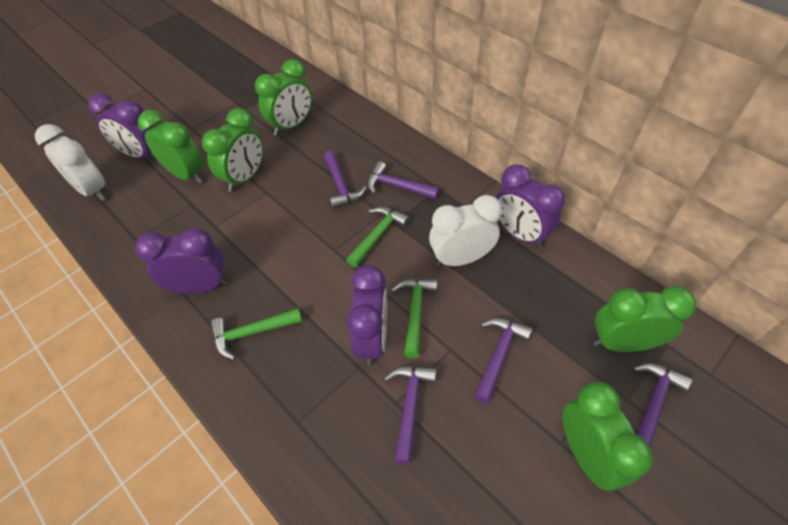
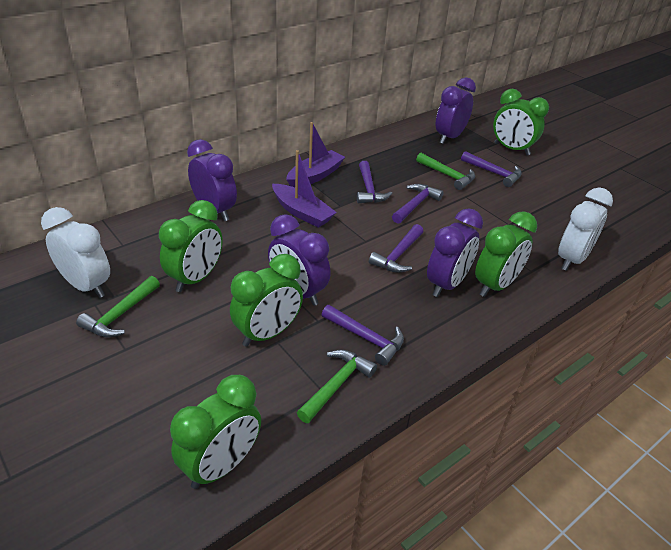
purple boat: 0 -> 2

